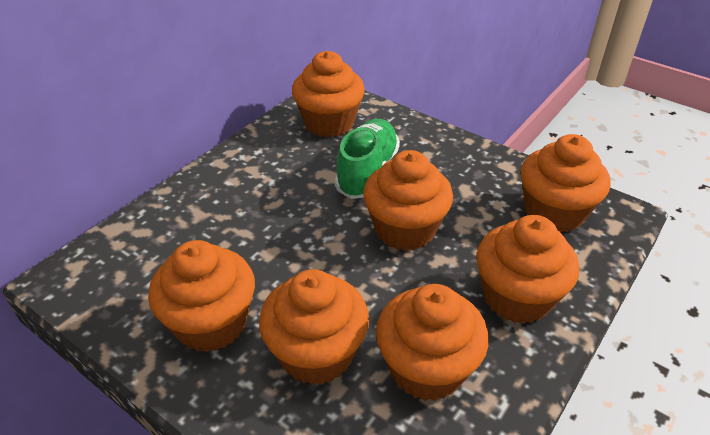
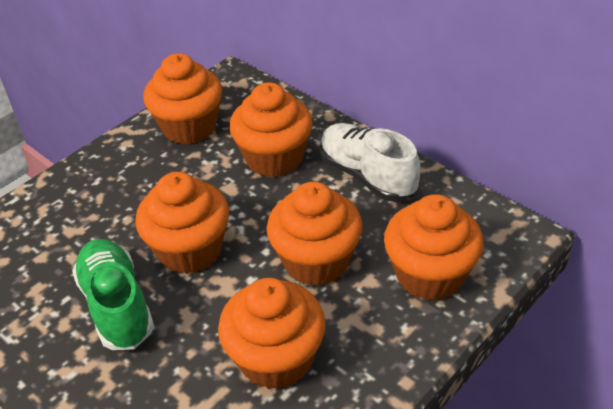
orange cupcake: 7 -> 6
white shoe: 0 -> 1

